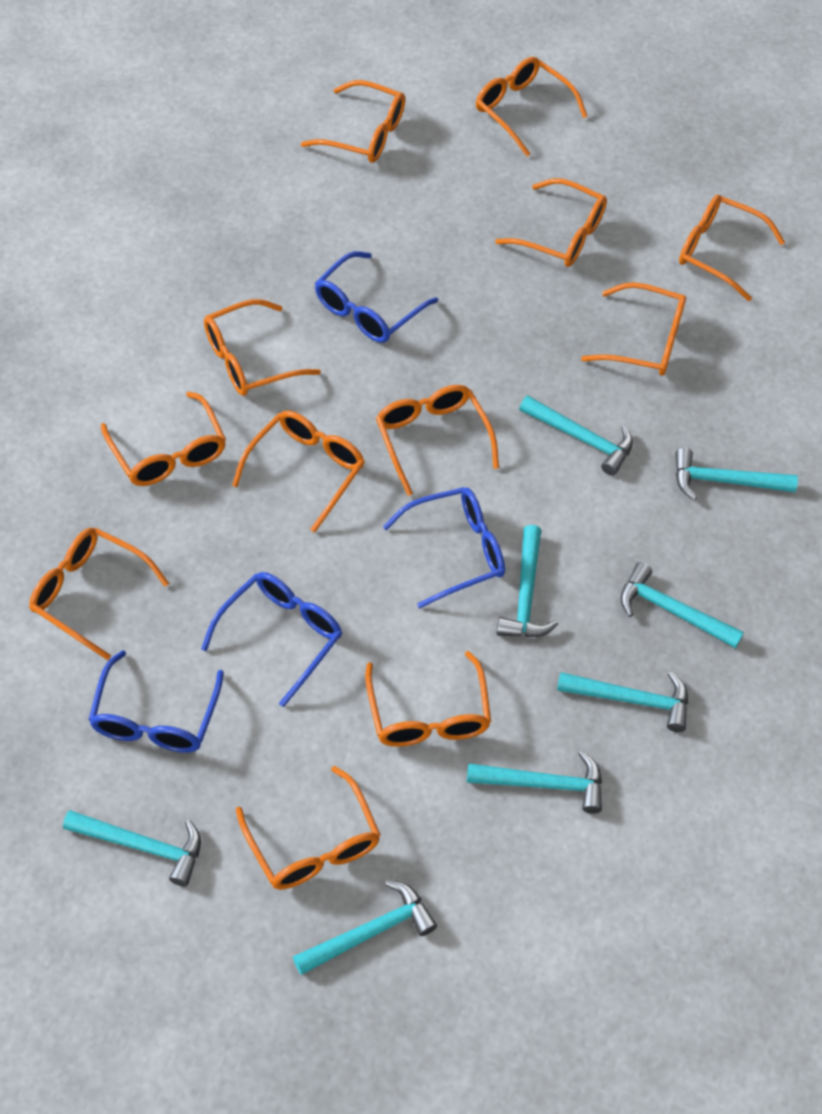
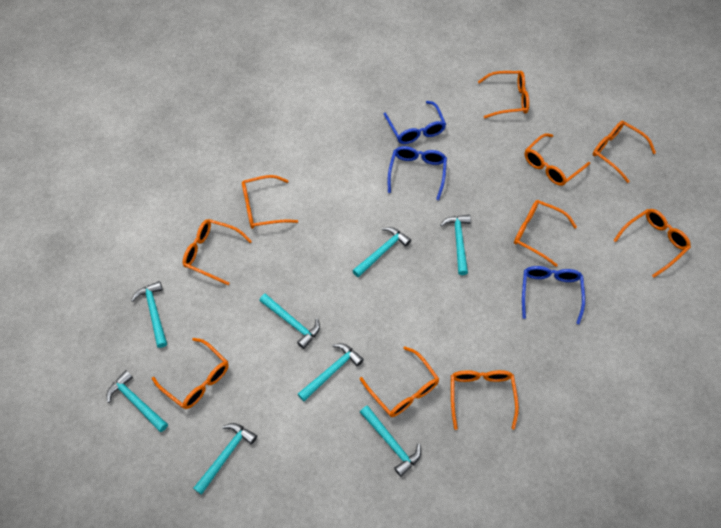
blue glasses: 4 -> 3
orange glasses: 12 -> 10

